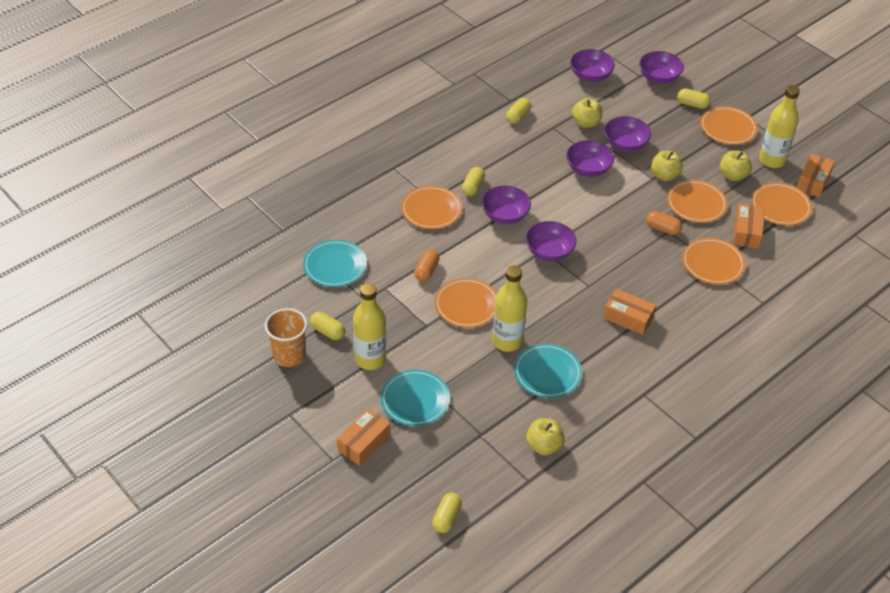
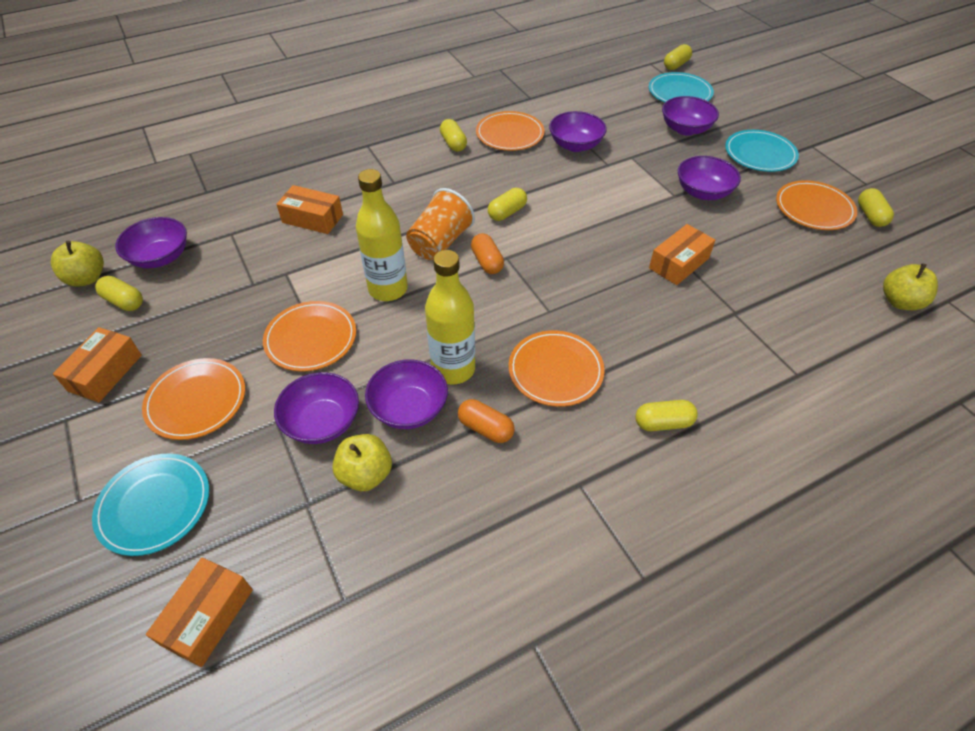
orange plate: 6 -> 5
yellow apple: 4 -> 3
yellow bottle: 3 -> 2
yellow capsule: 5 -> 6

